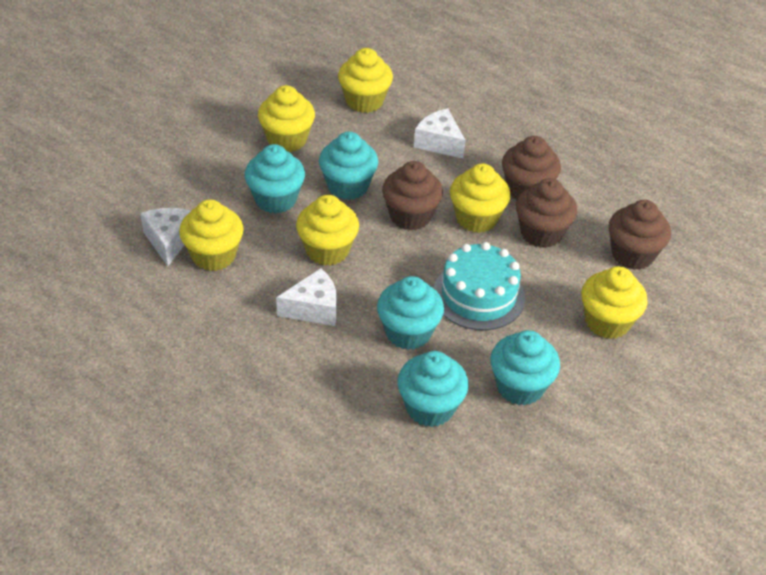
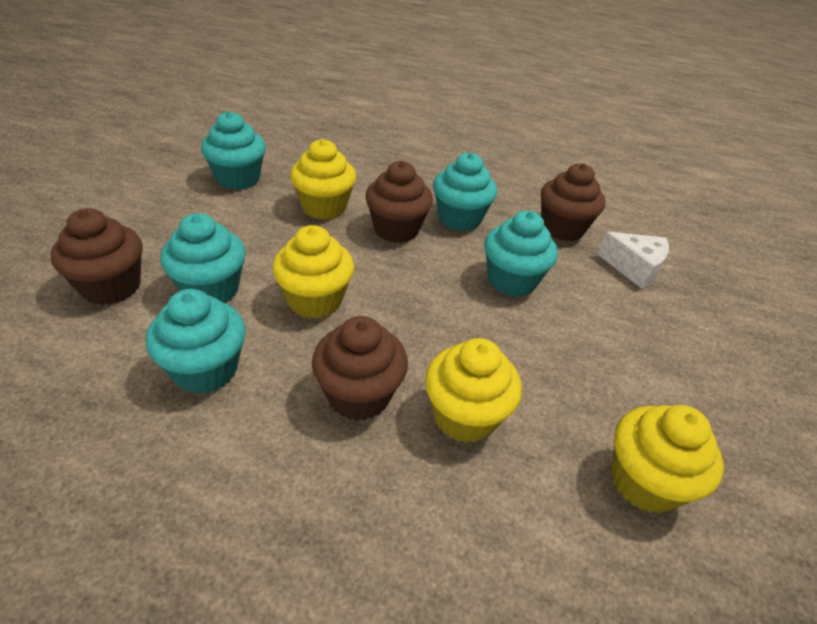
turquoise cake: 1 -> 0
white cheese: 3 -> 1
yellow cupcake: 6 -> 4

